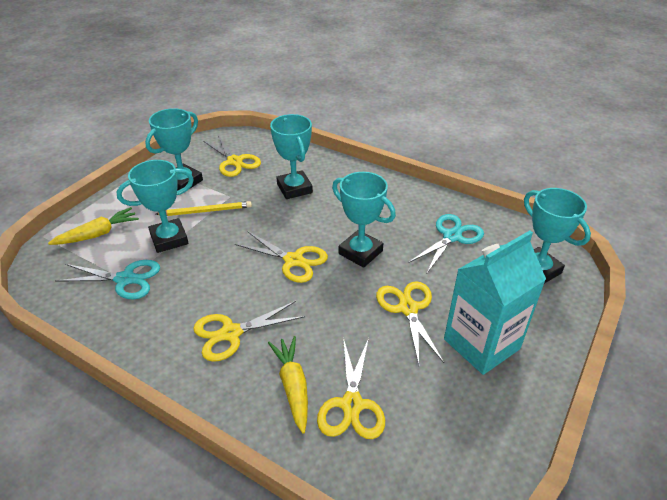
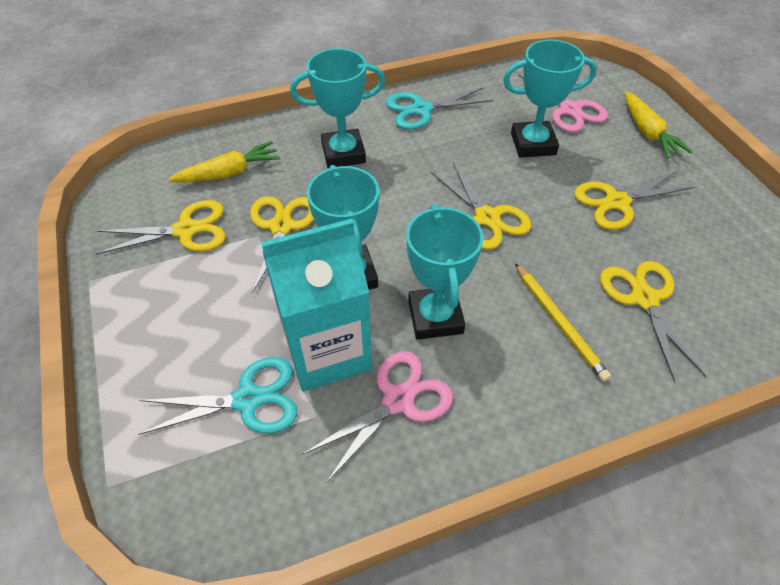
pink scissors: 0 -> 2
turquoise trophy: 5 -> 4

